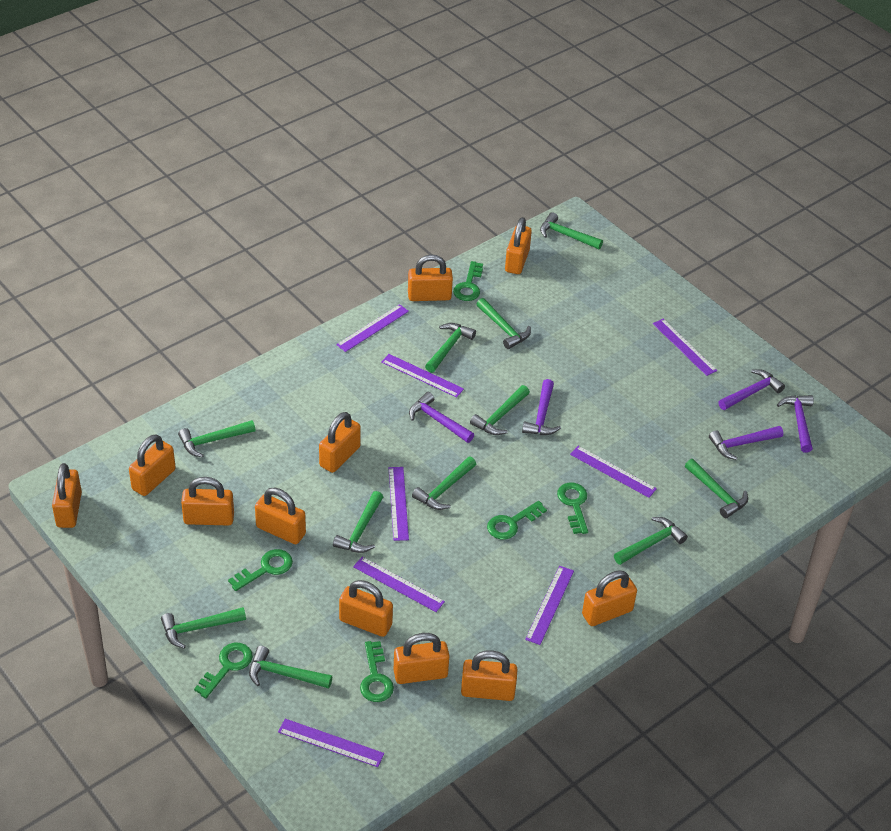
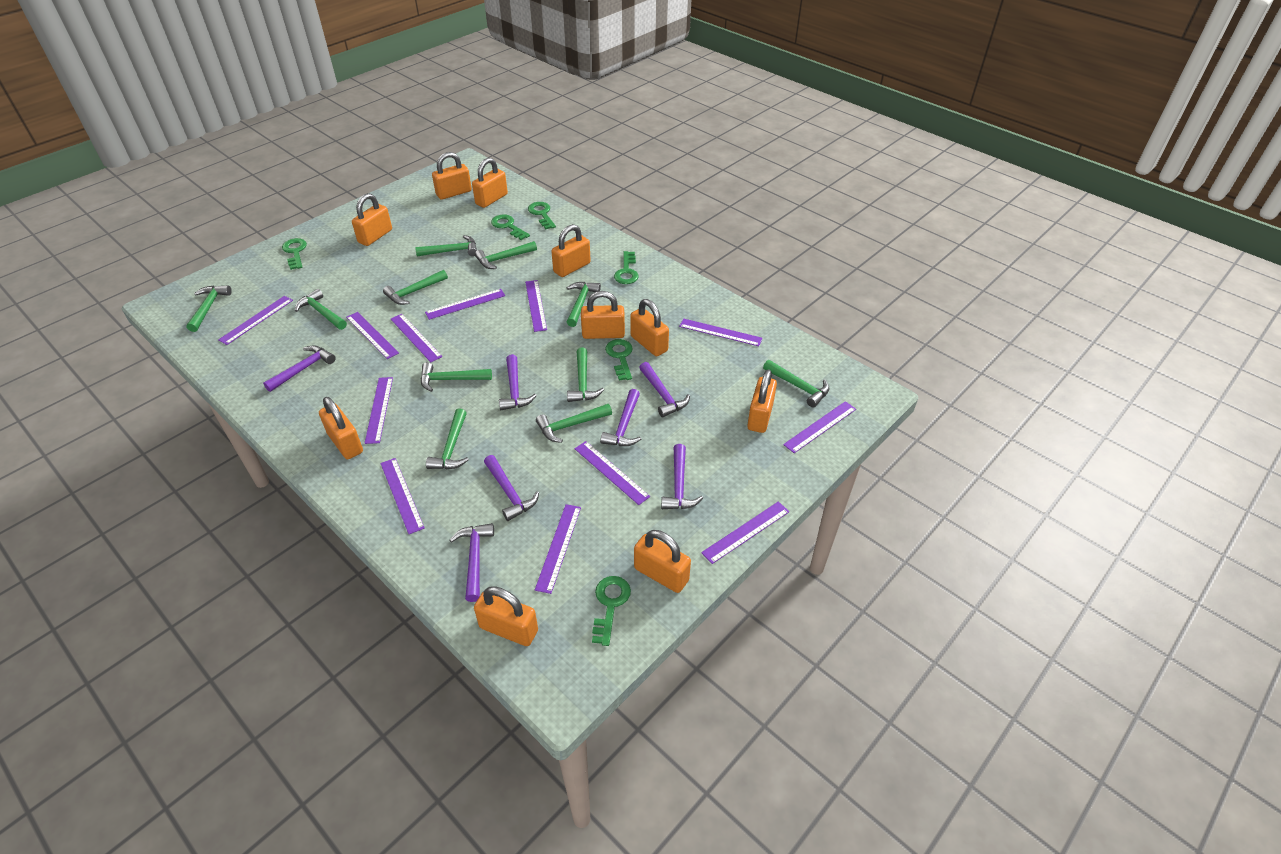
orange padlock: 11 -> 10
purple hammer: 5 -> 7
purple ruler: 8 -> 12

